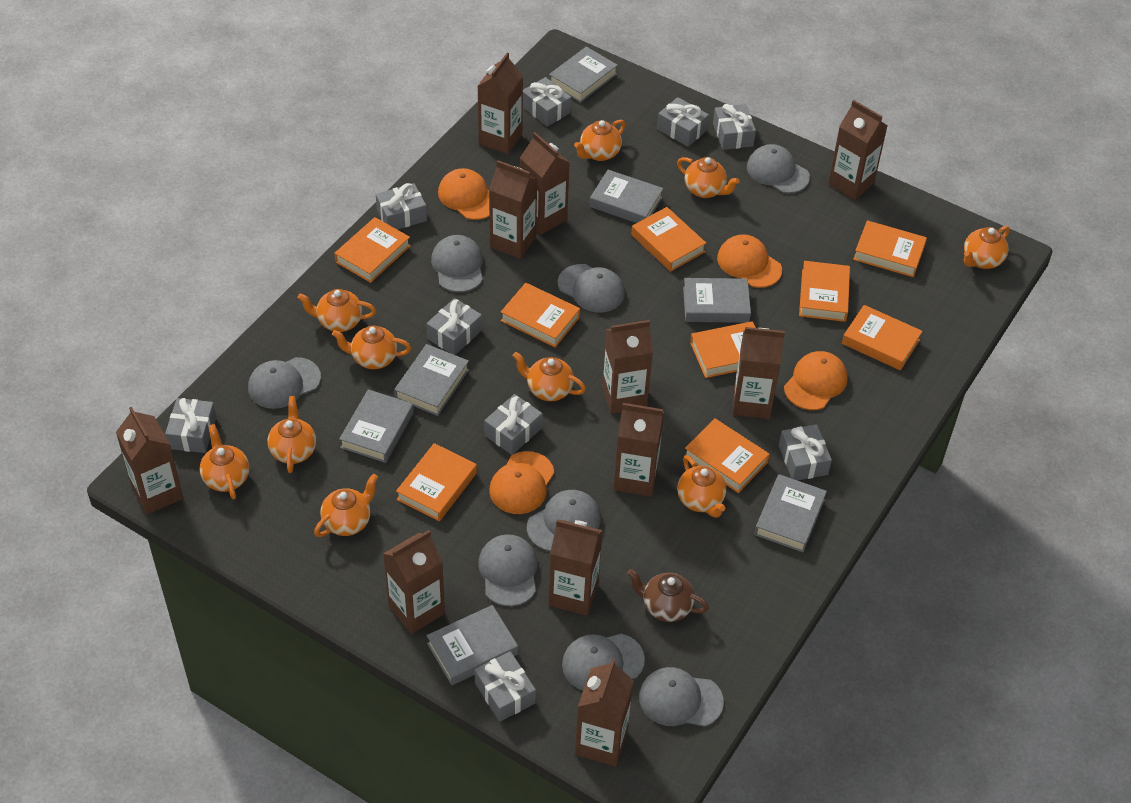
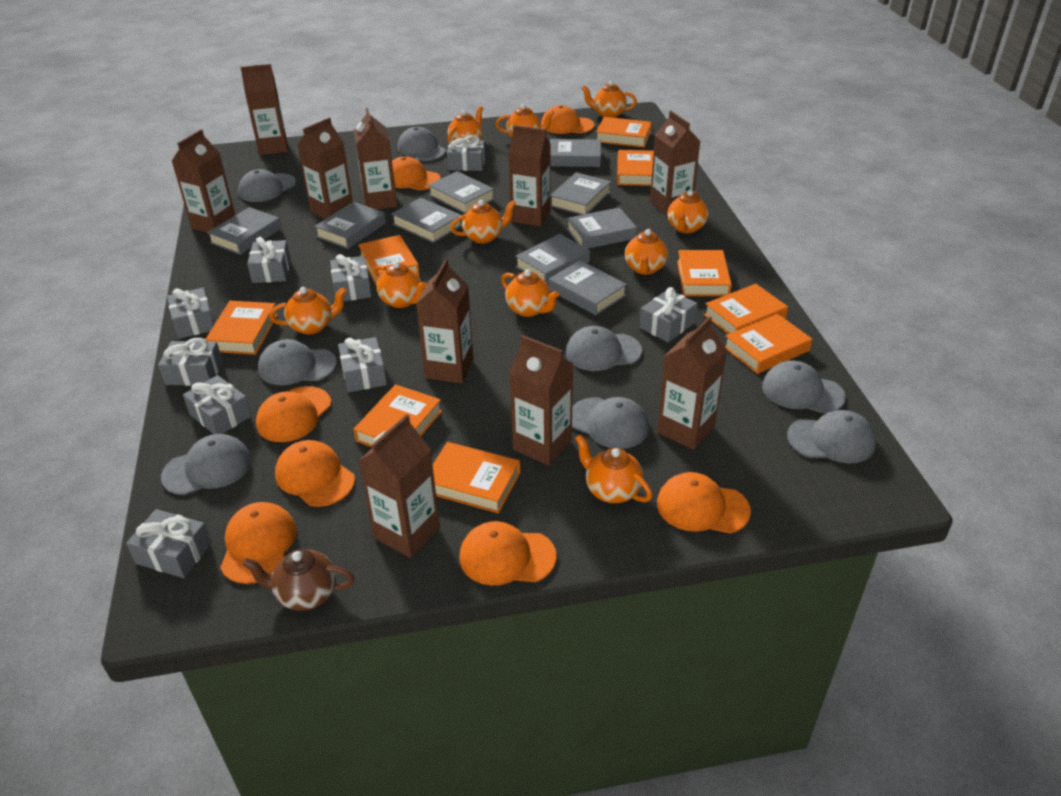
brown carton: 11 -> 10
grey book: 7 -> 9
orange cap: 4 -> 7

